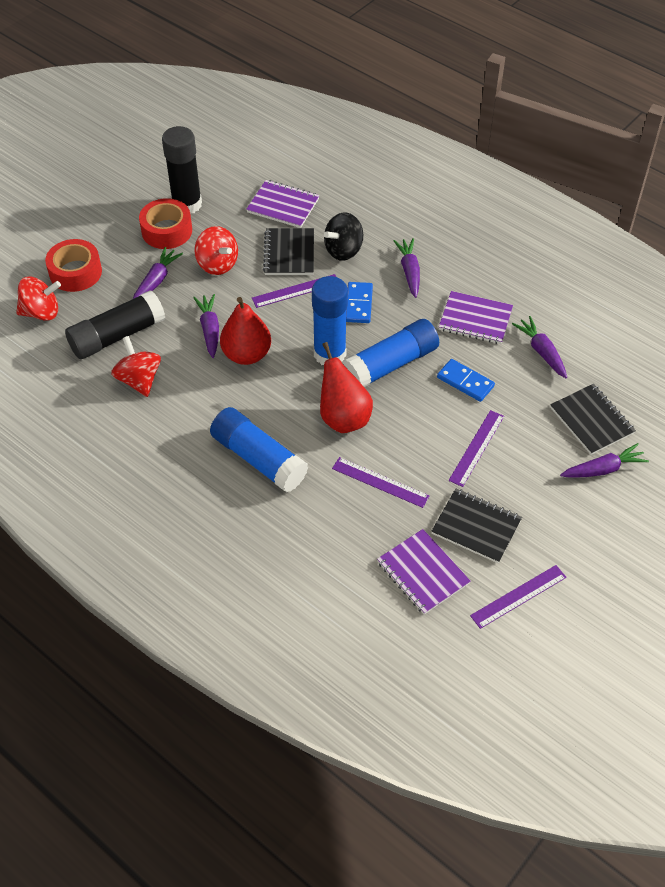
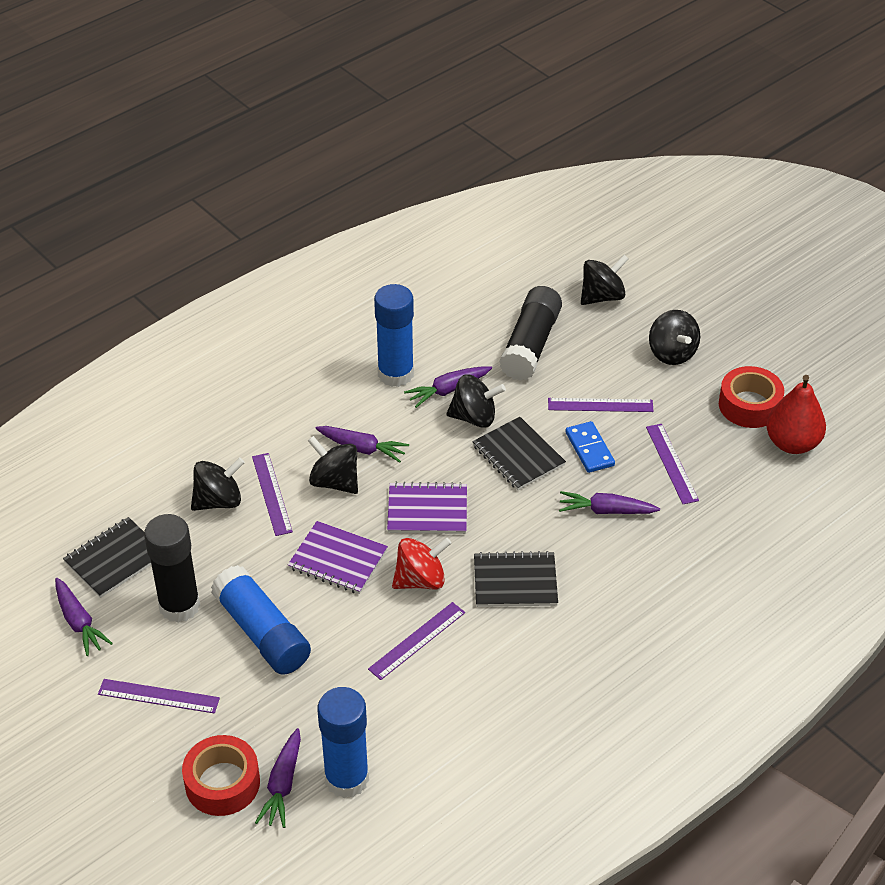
black spinning top: 1 -> 5
blue domino: 2 -> 1
purple notebook: 3 -> 2
purple ruler: 4 -> 5
red pear: 2 -> 1
red spinning top: 3 -> 1

